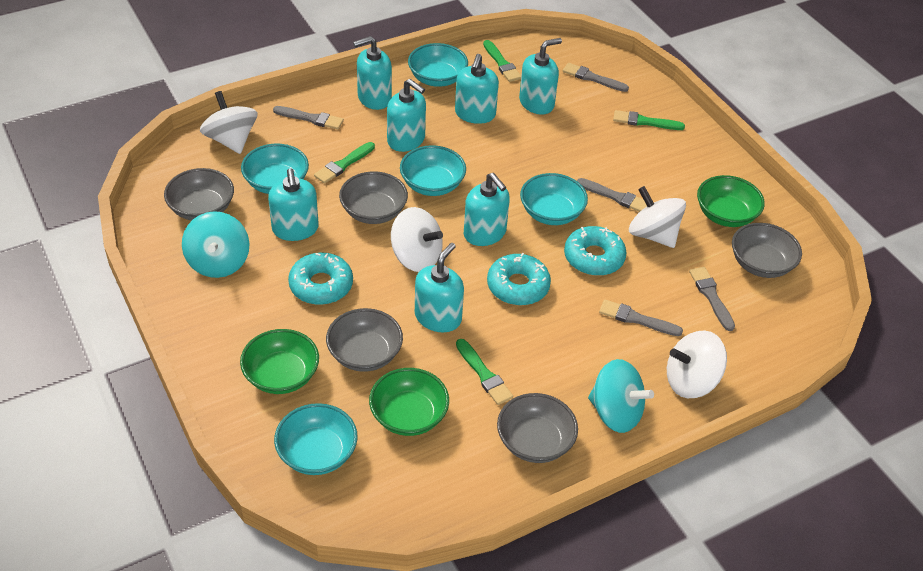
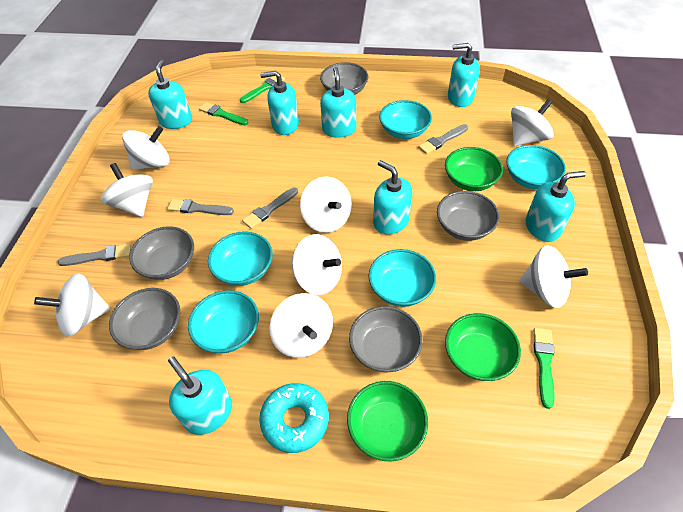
green brush: 4 -> 3
grey brush: 5 -> 4
turquoise donut: 3 -> 1
turquoise spinning top: 2 -> 0
white spinning top: 4 -> 8

